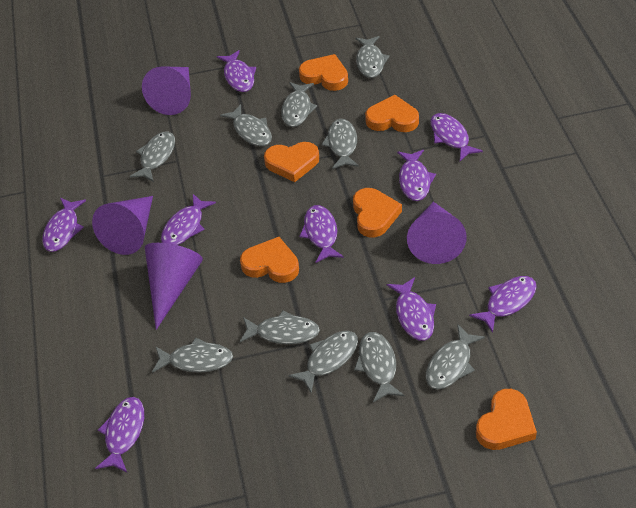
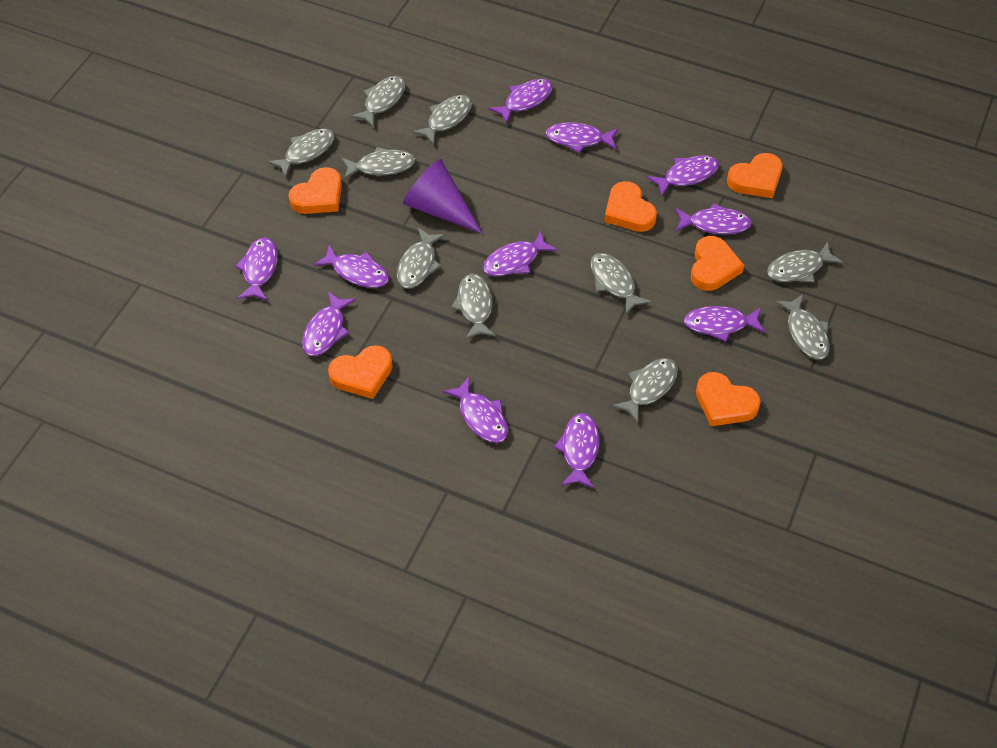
purple cone: 4 -> 1
purple fish: 9 -> 11

